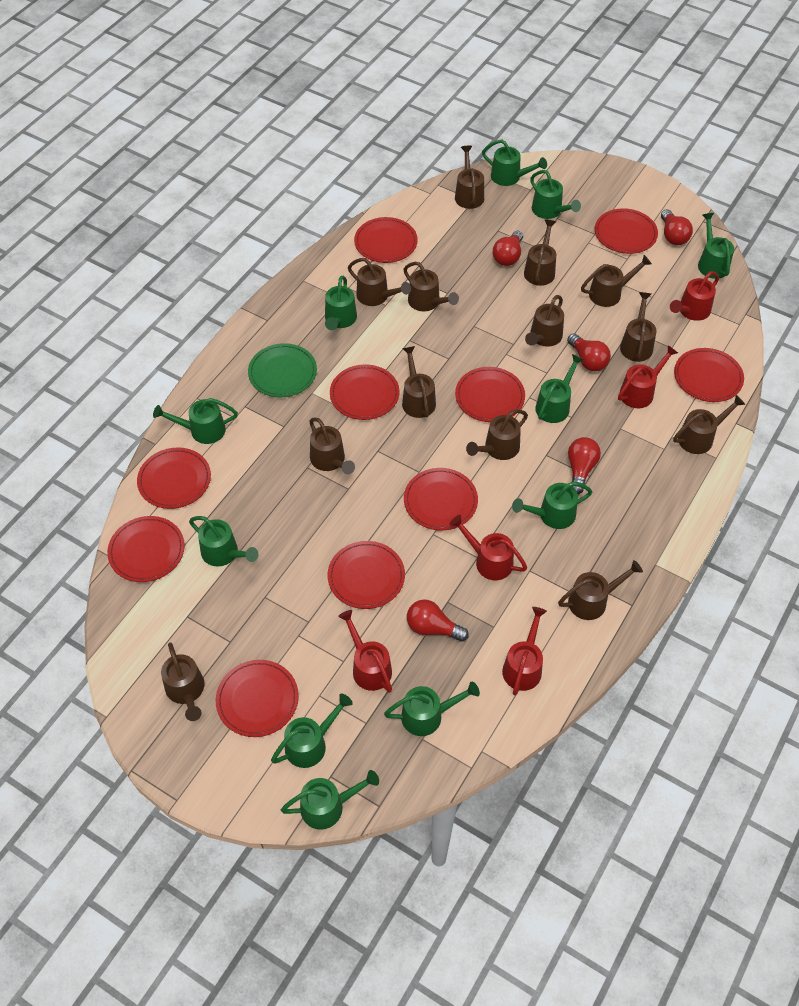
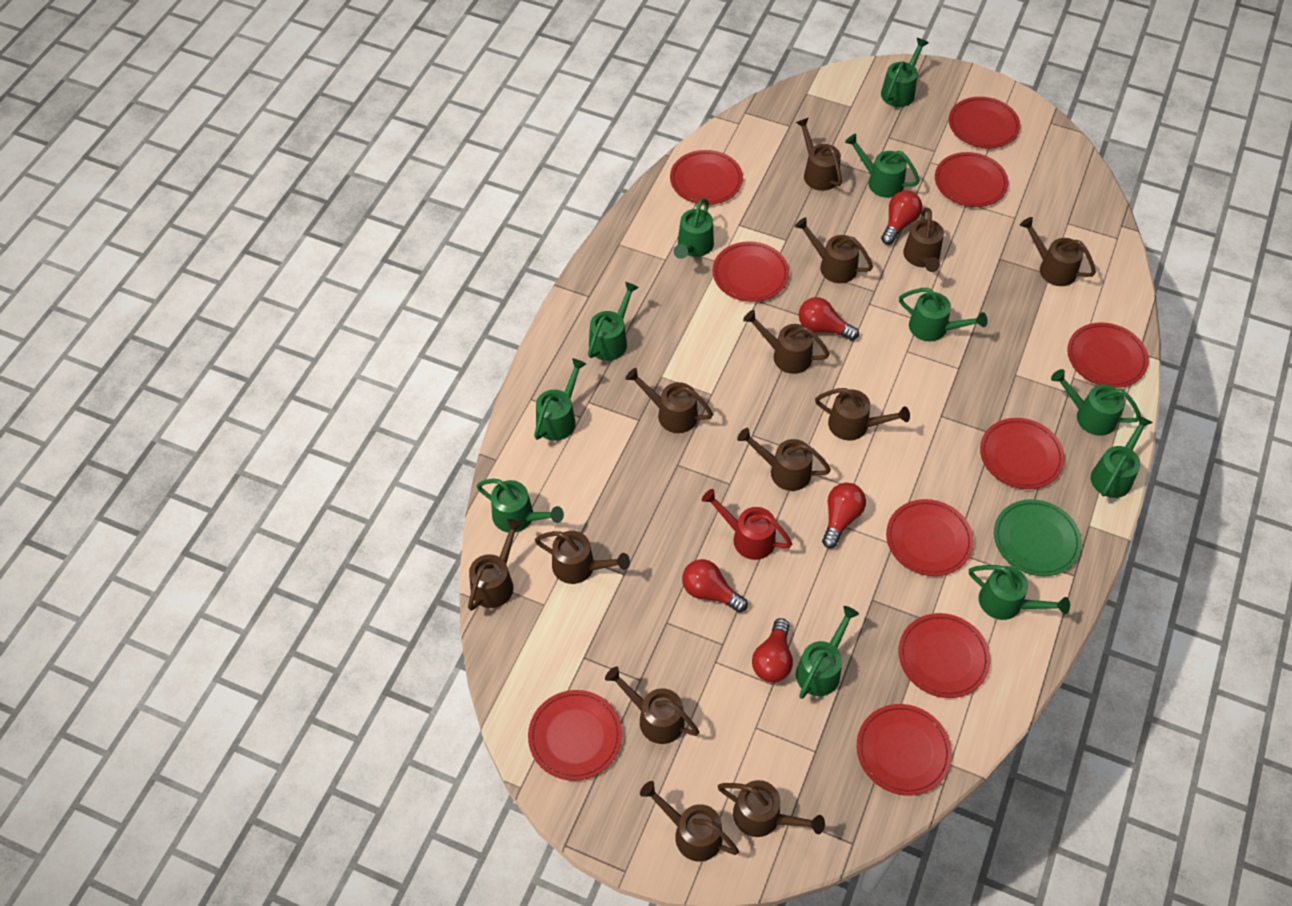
red watering can: 5 -> 1

